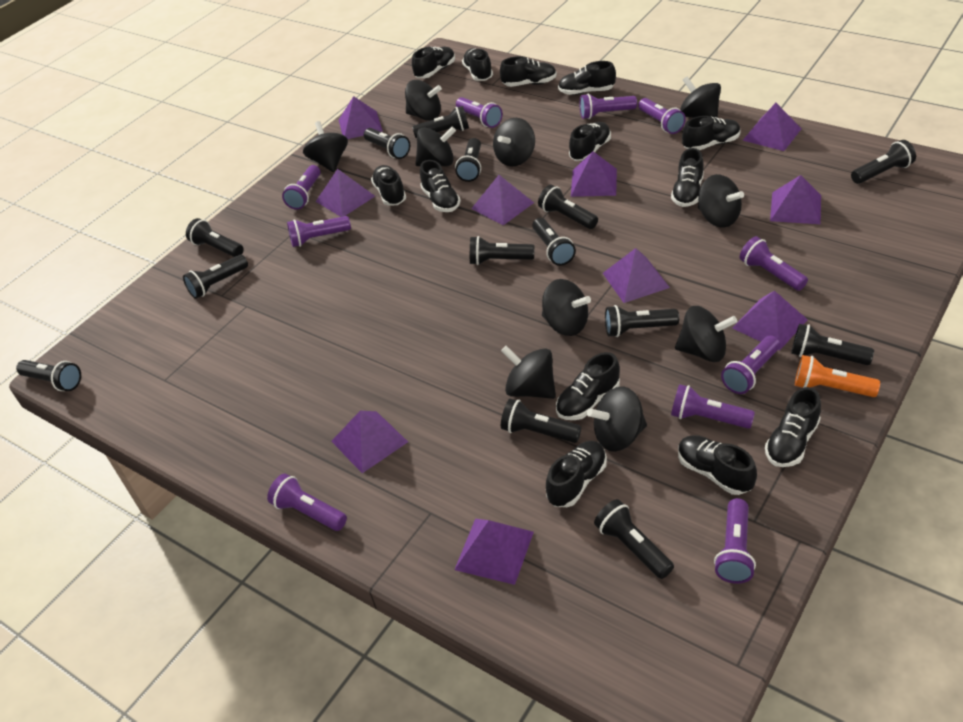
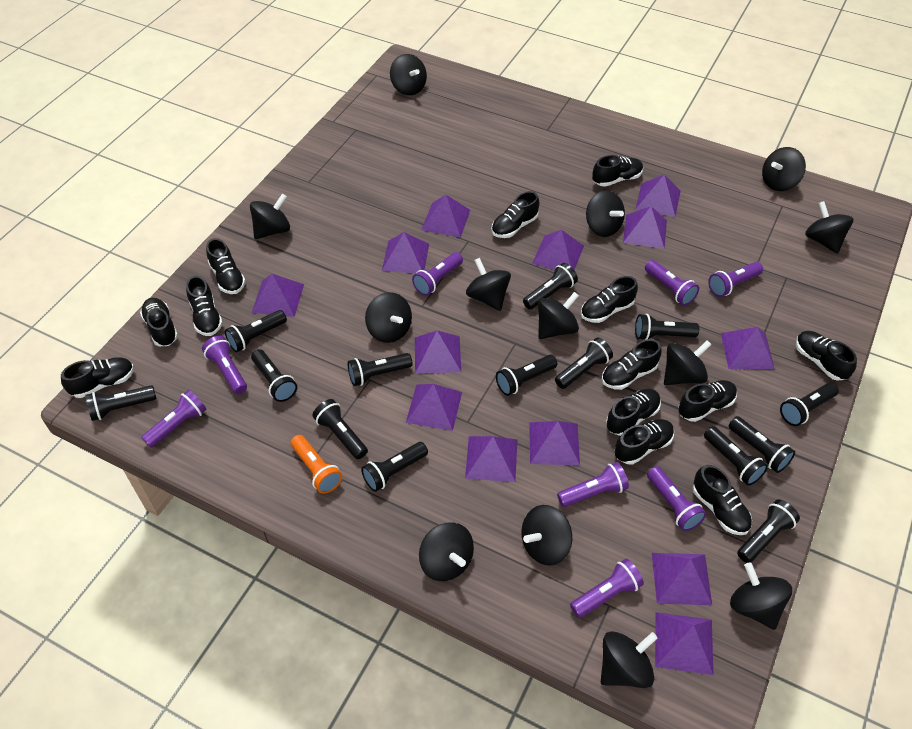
black spinning top: 10 -> 13
purple flashlight: 10 -> 8
purple pyramid: 10 -> 13

